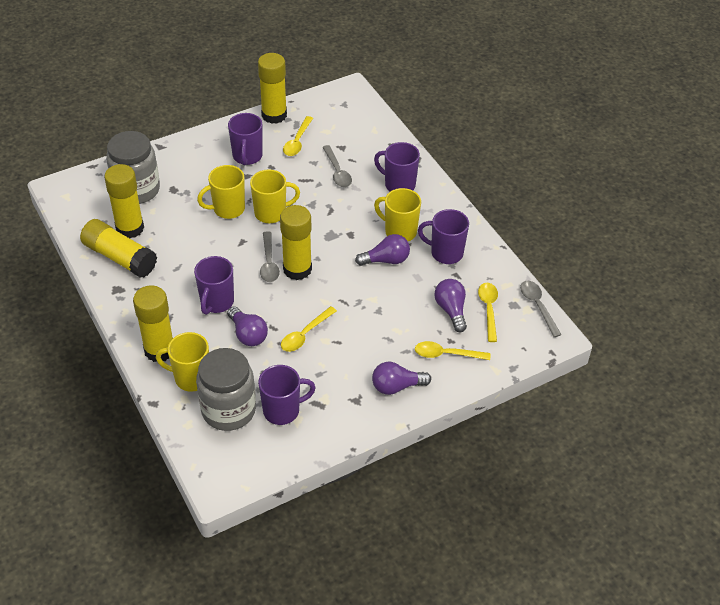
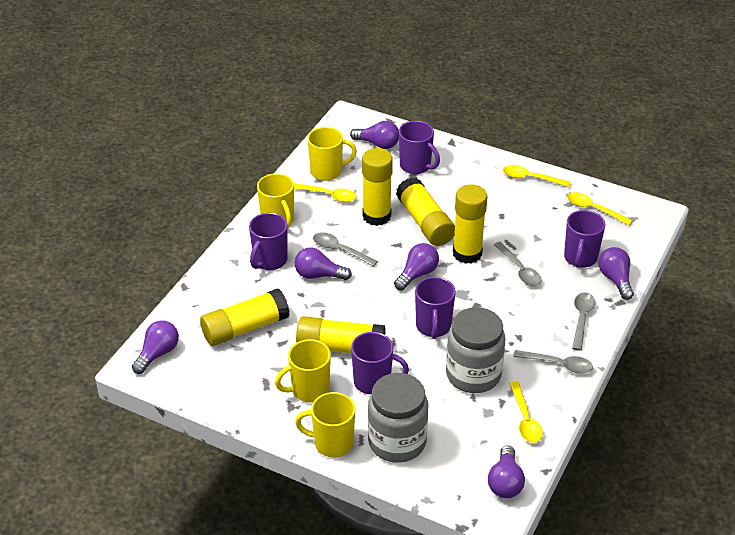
grey spoon: 3 -> 4
purple light bulb: 4 -> 6

